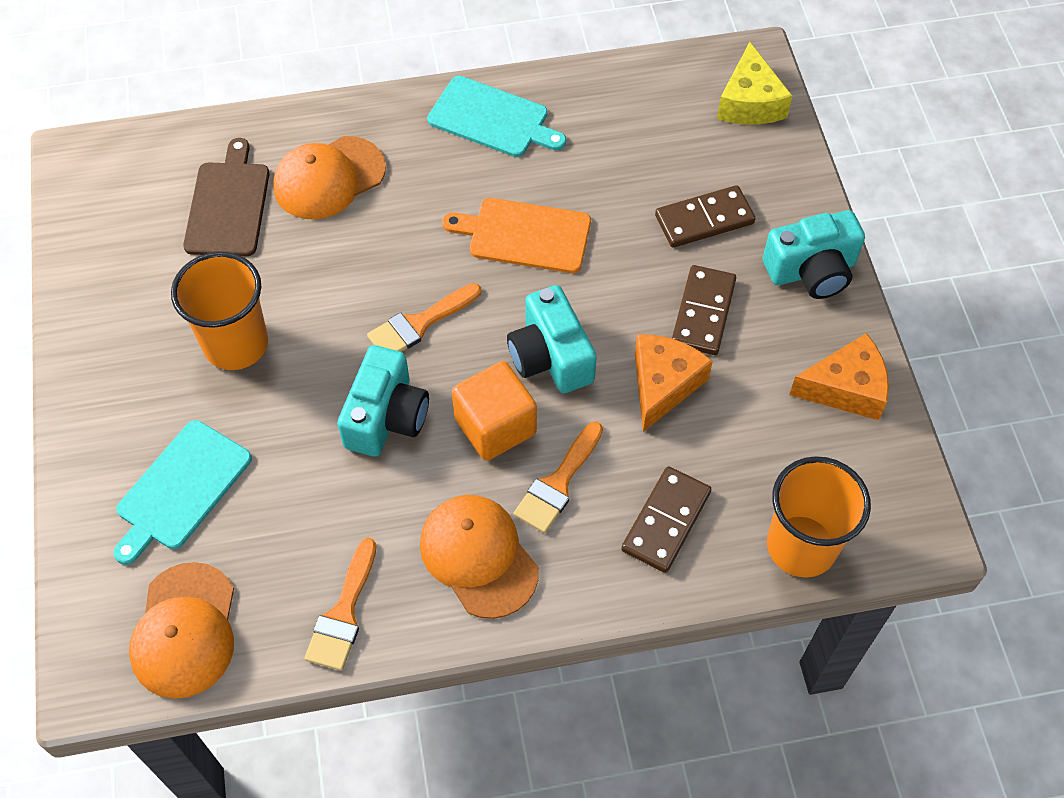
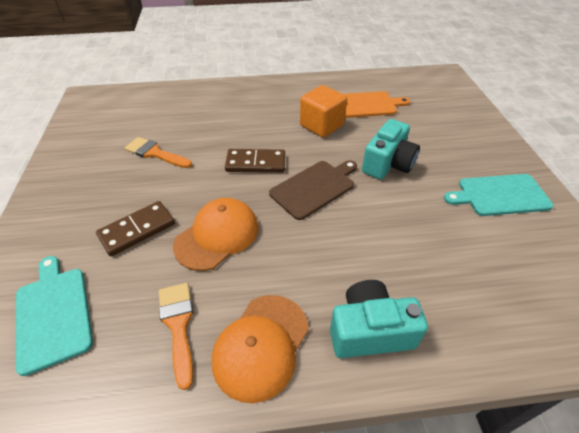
brown domino: 3 -> 2
orange brush: 3 -> 2
orange cap: 3 -> 2
orange cheese: 2 -> 0
orange cup: 2 -> 0
turquoise camera: 3 -> 2
yellow cheese: 1 -> 0

